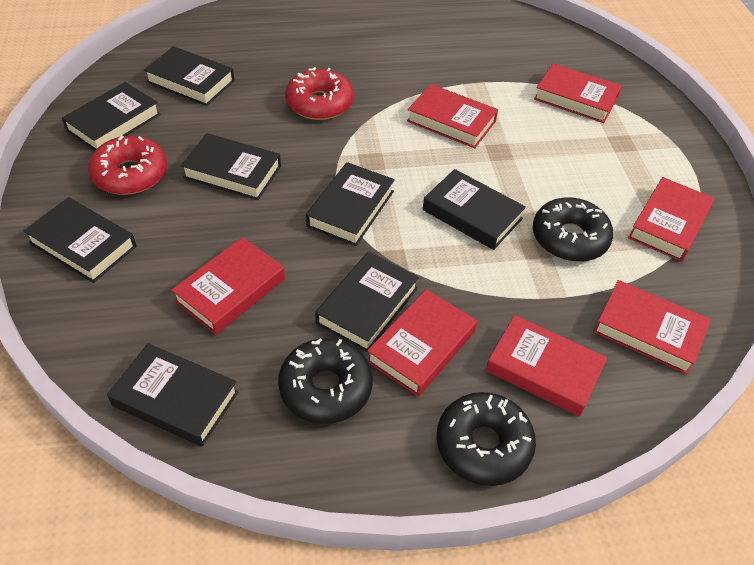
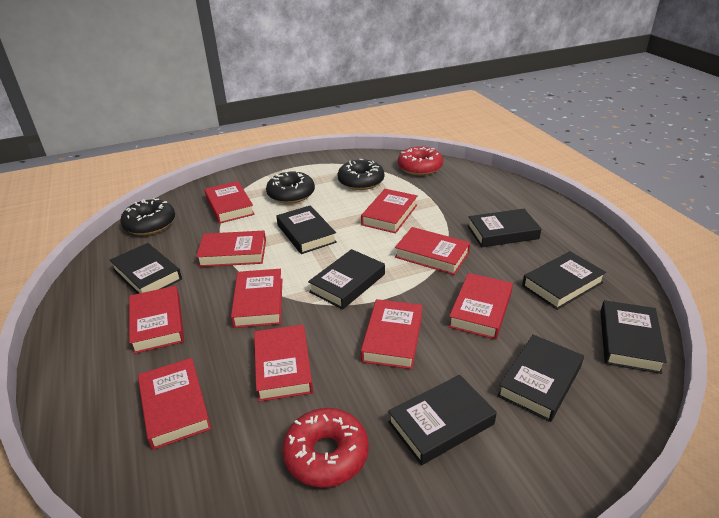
red book: 7 -> 10

